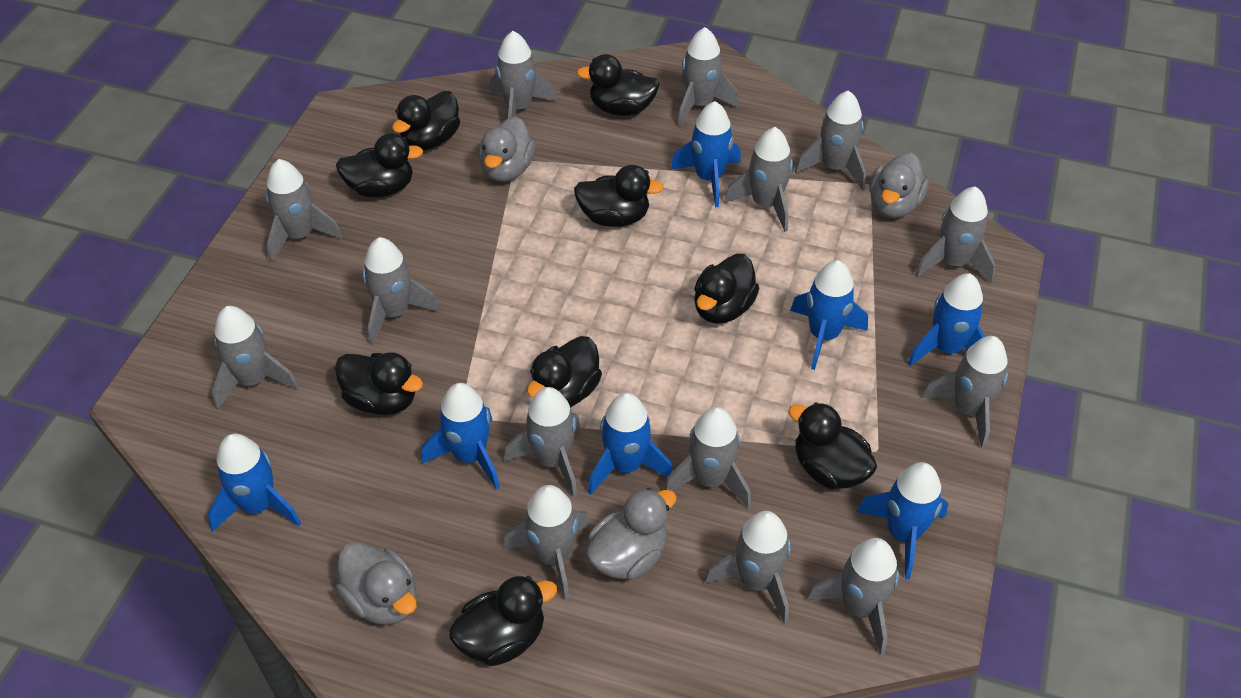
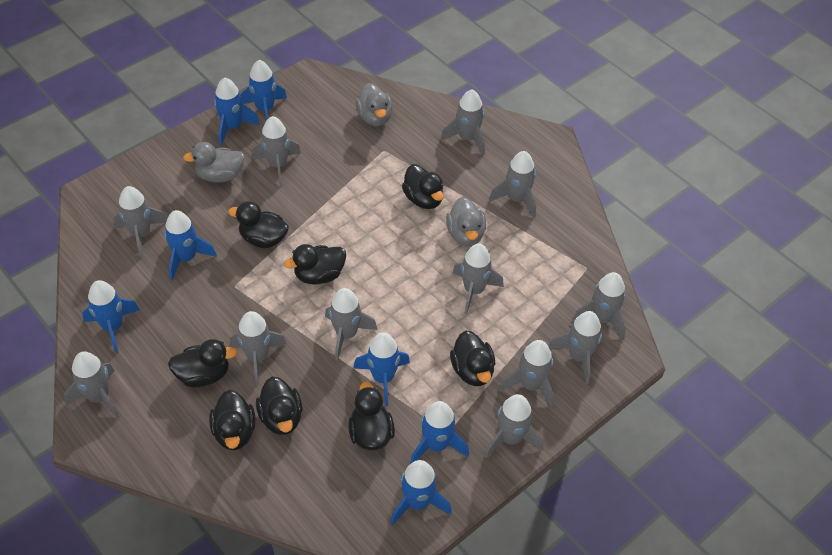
black duck: 9 -> 8
grey duck: 4 -> 3
grey rocket: 14 -> 12

